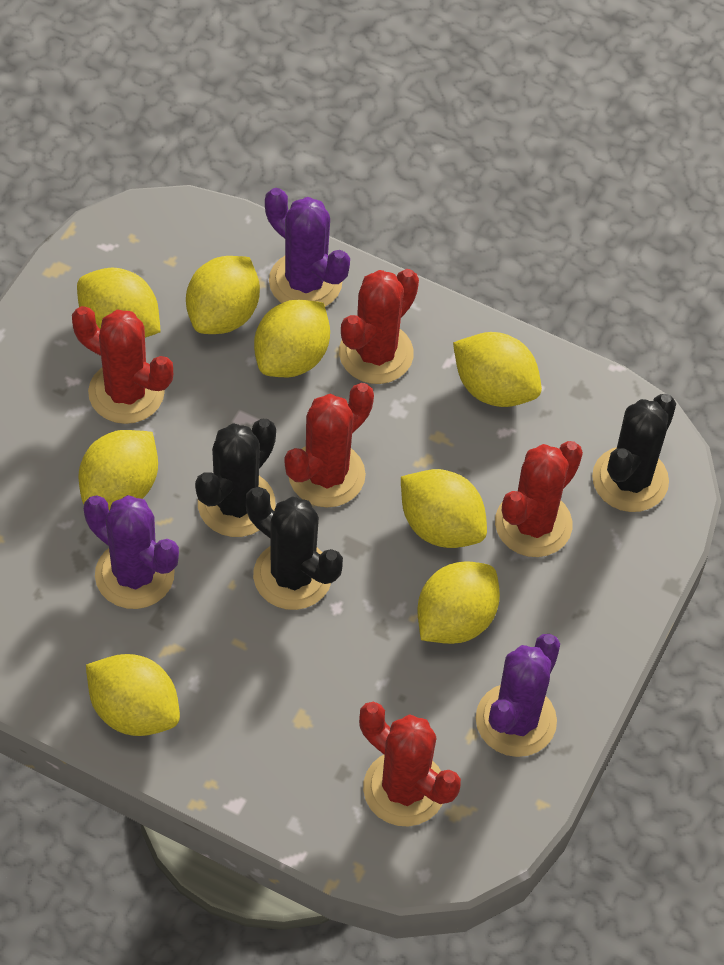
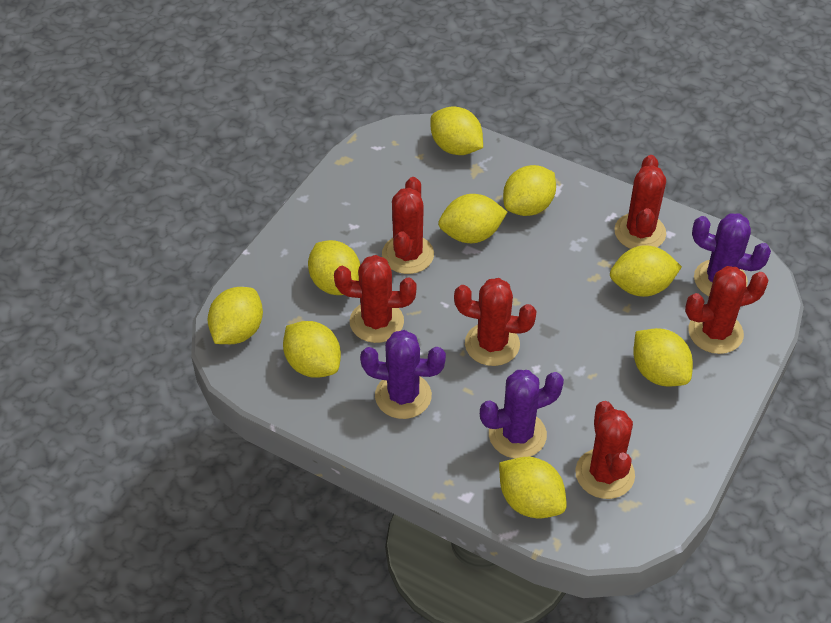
black cactus: 3 -> 0
red cactus: 5 -> 6
yellow lemon: 8 -> 9

